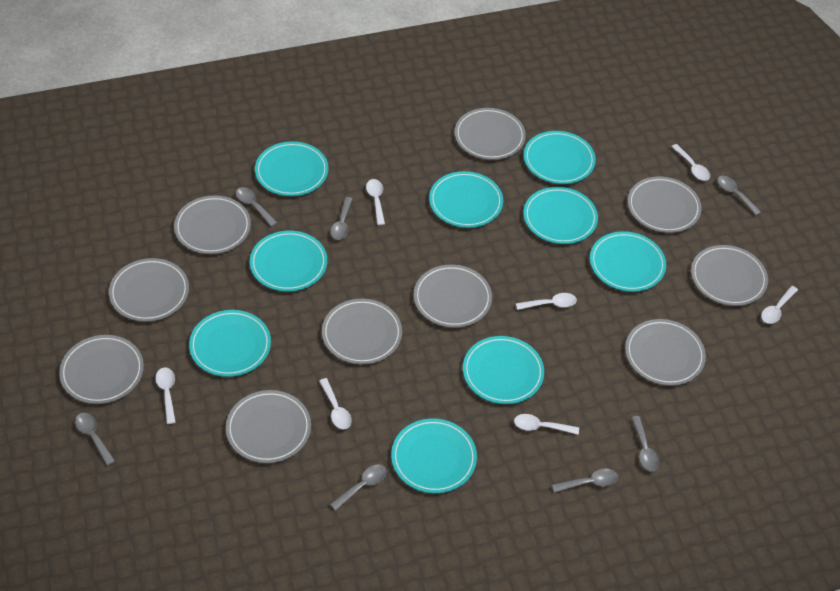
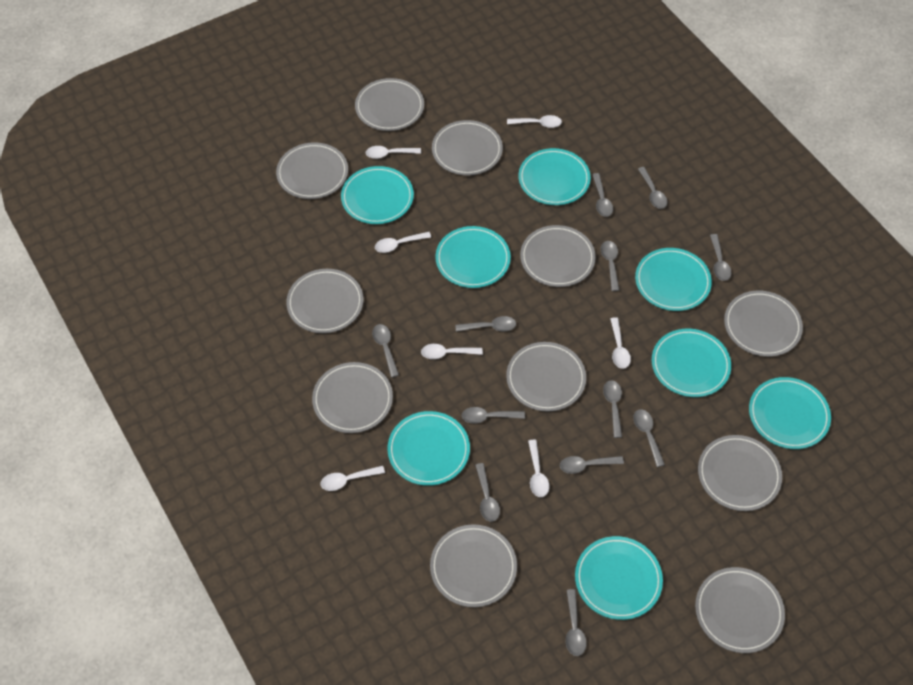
grey plate: 10 -> 11
grey spoon: 7 -> 12
turquoise plate: 9 -> 8

